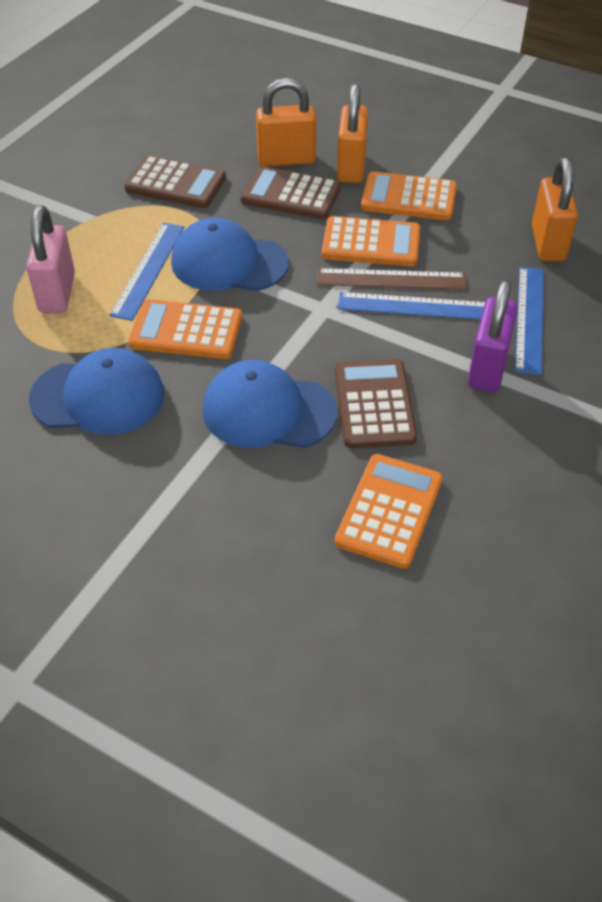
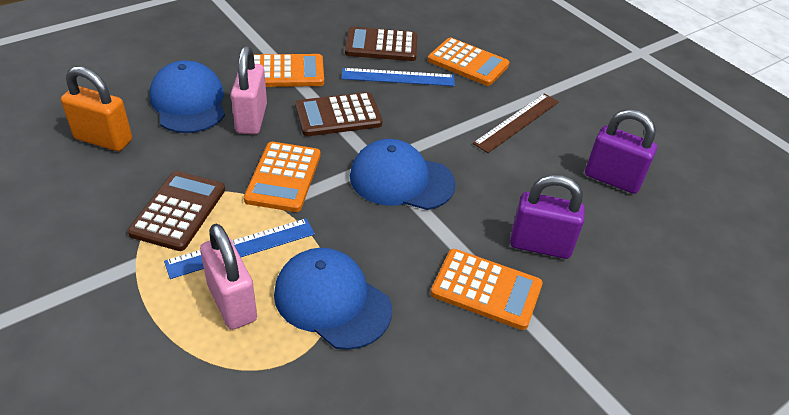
blue ruler: 3 -> 2
orange padlock: 3 -> 1
pink padlock: 1 -> 2
purple padlock: 1 -> 2

